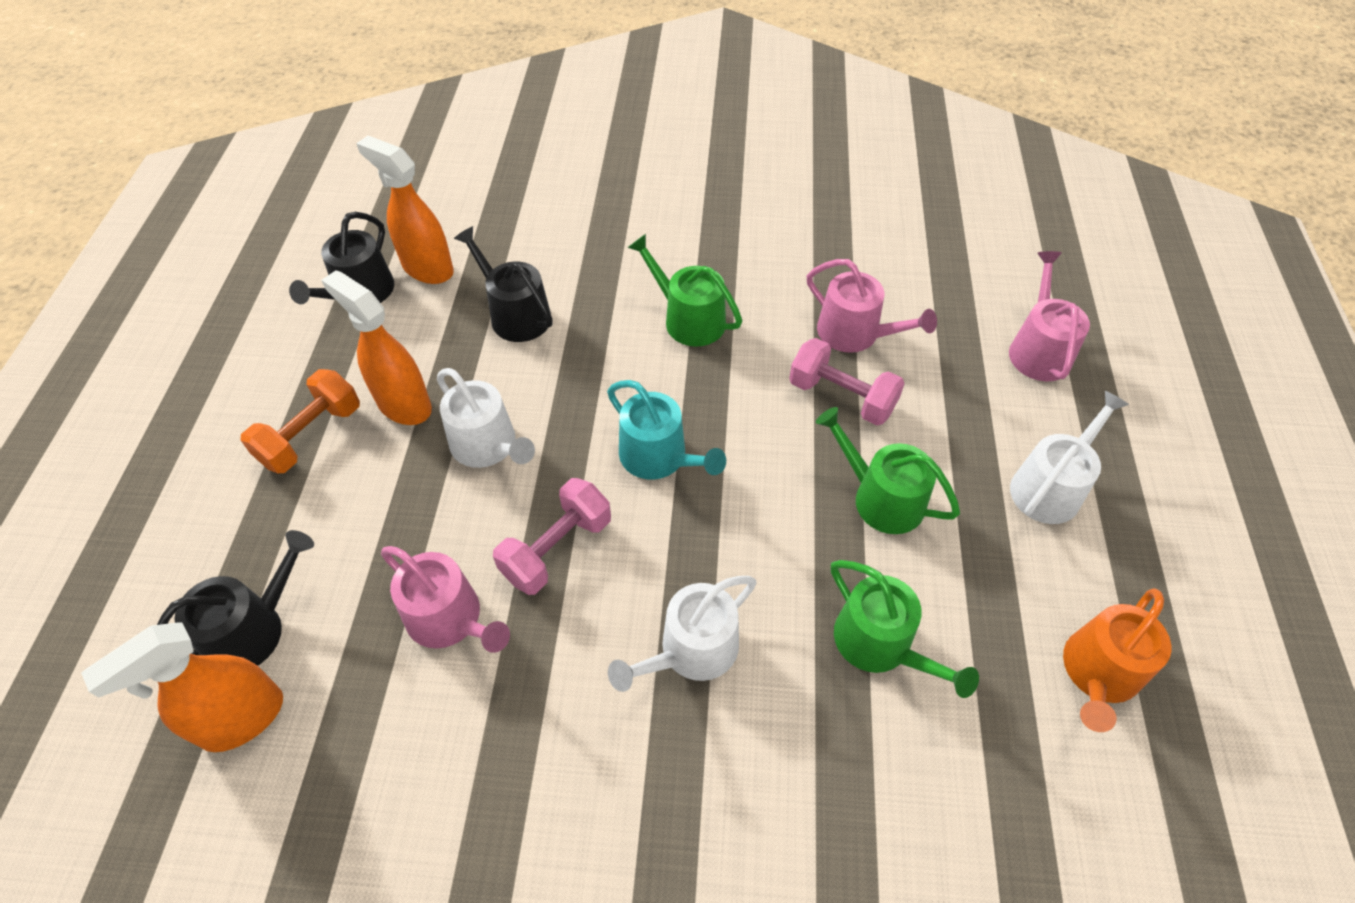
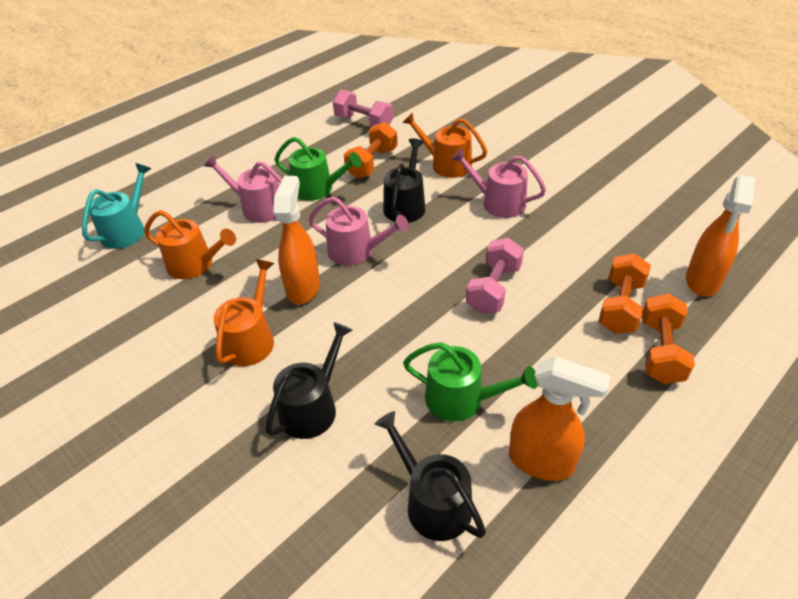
green watering can: 3 -> 2
orange dumbbell: 1 -> 3
orange watering can: 1 -> 3
white watering can: 3 -> 0

